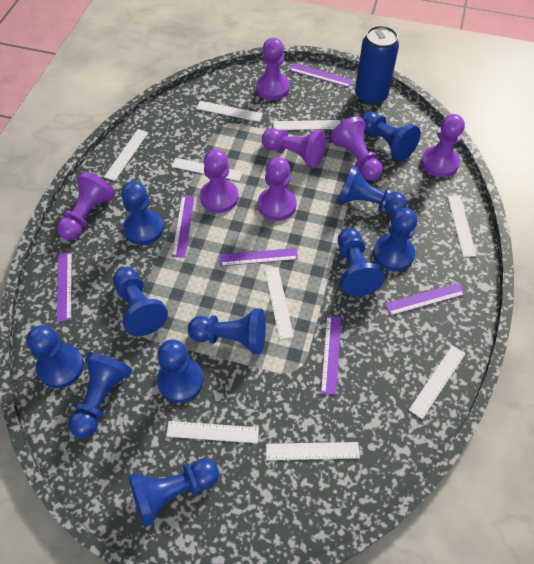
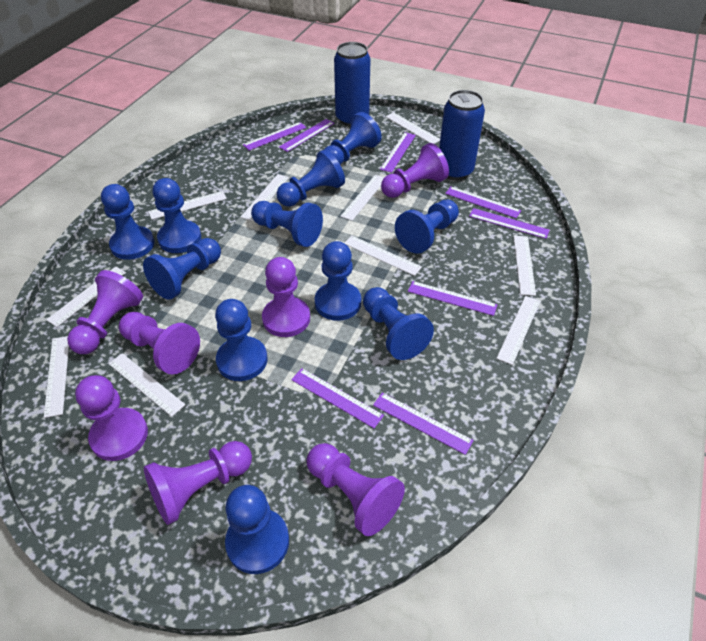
blue can: 1 -> 2
purple ruler: 6 -> 8
white ruler: 9 -> 10

